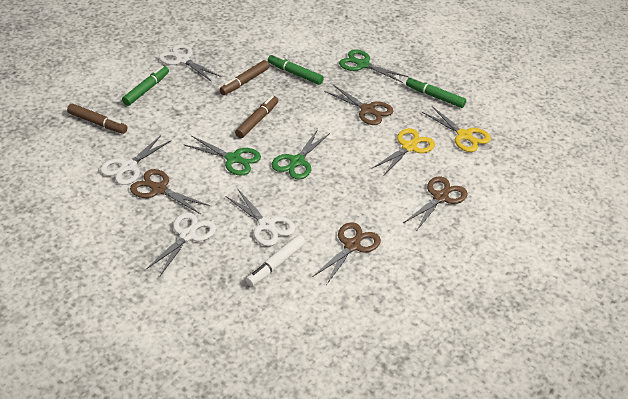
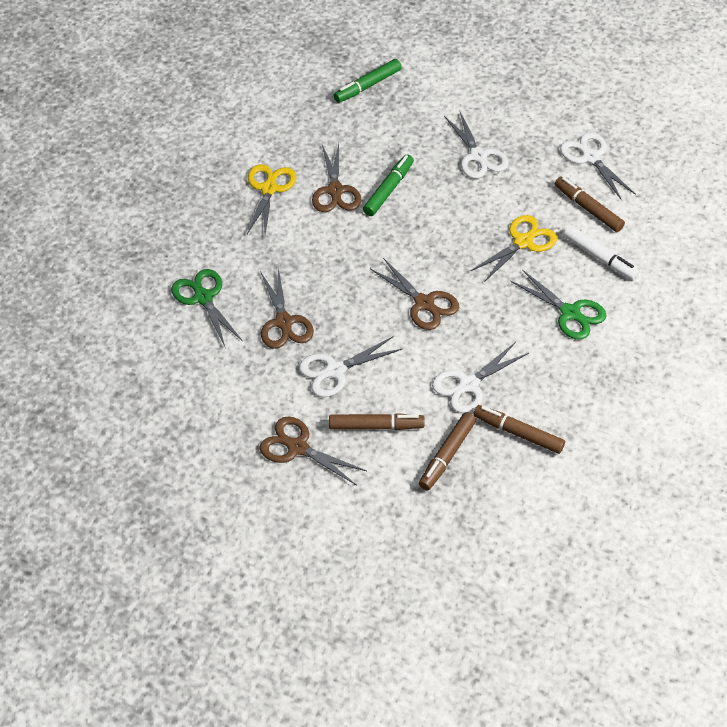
brown marker: 3 -> 4
green marker: 3 -> 2
green scissors: 3 -> 2

